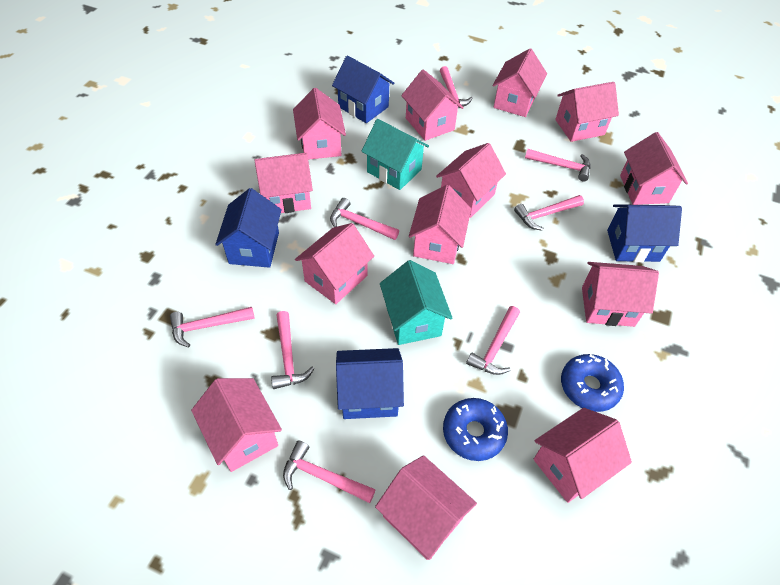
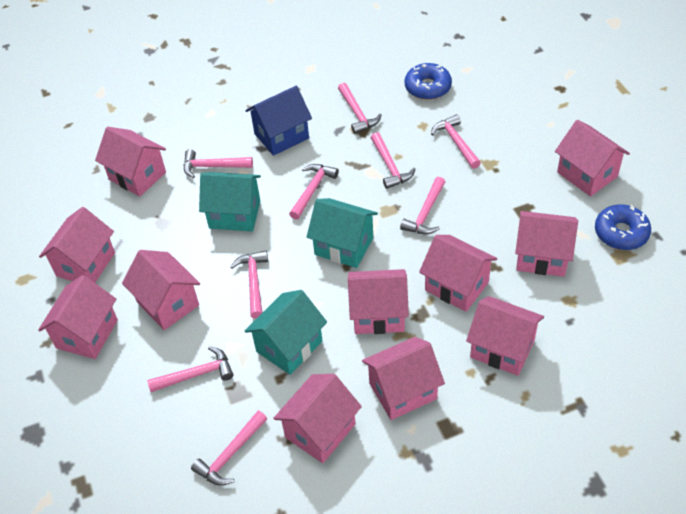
blue house: 4 -> 1
pink hammer: 8 -> 9
pink house: 13 -> 11
turquoise house: 2 -> 3

